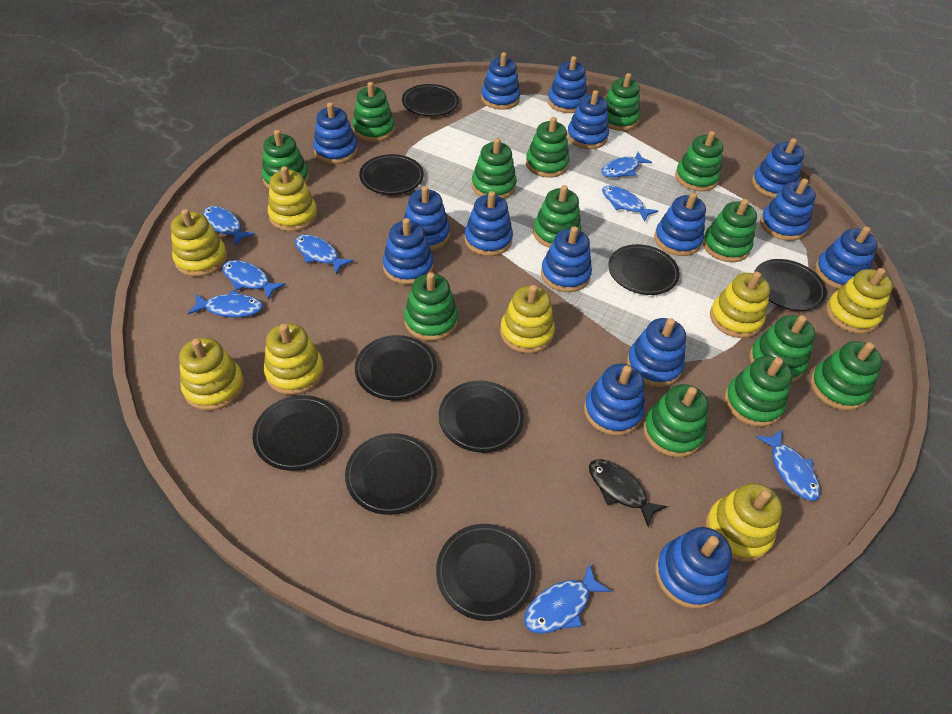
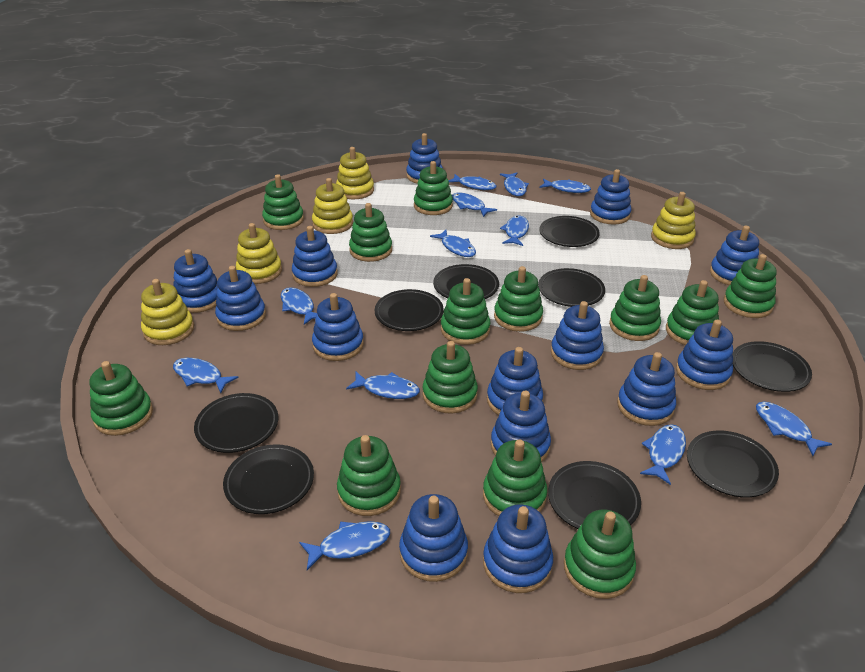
black fish: 1 -> 0
blue fish: 8 -> 12
blue stacking toy: 15 -> 14
yellow stacking toy: 8 -> 5

